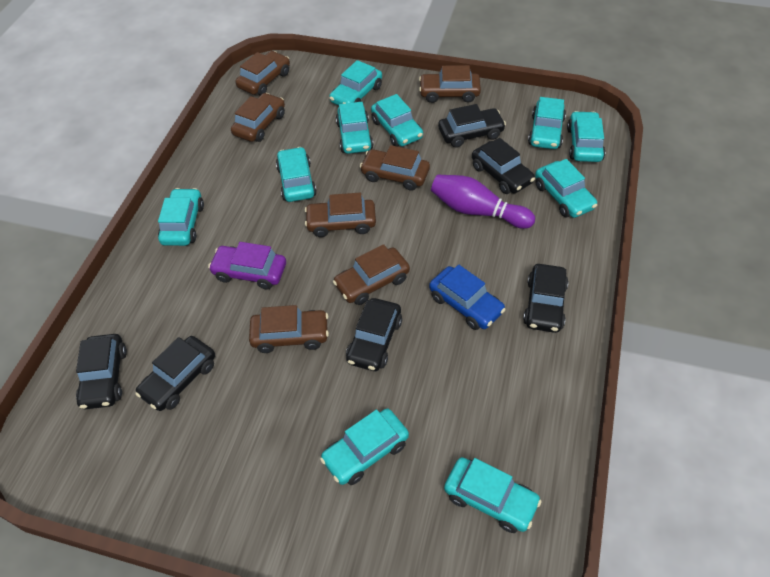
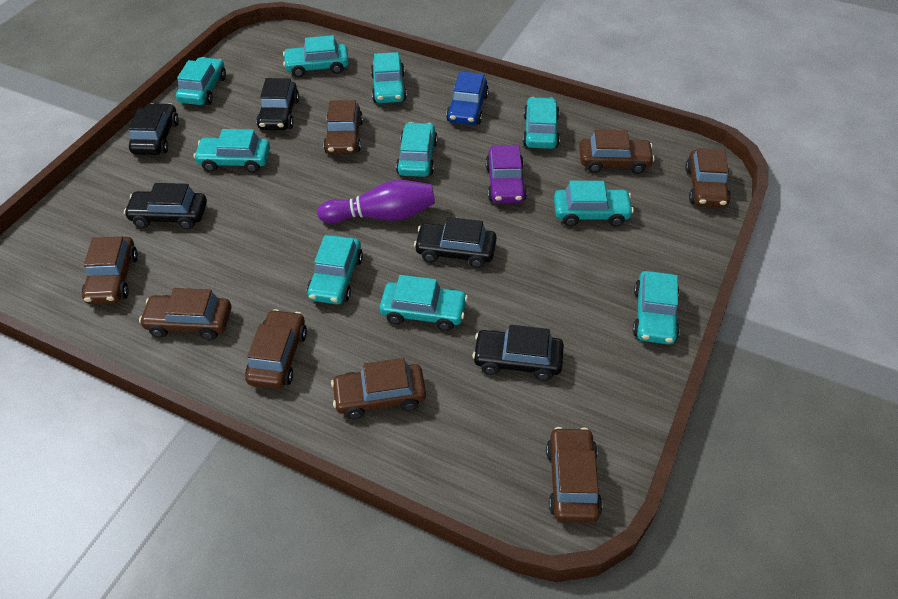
black car: 6 -> 5
brown car: 7 -> 8

